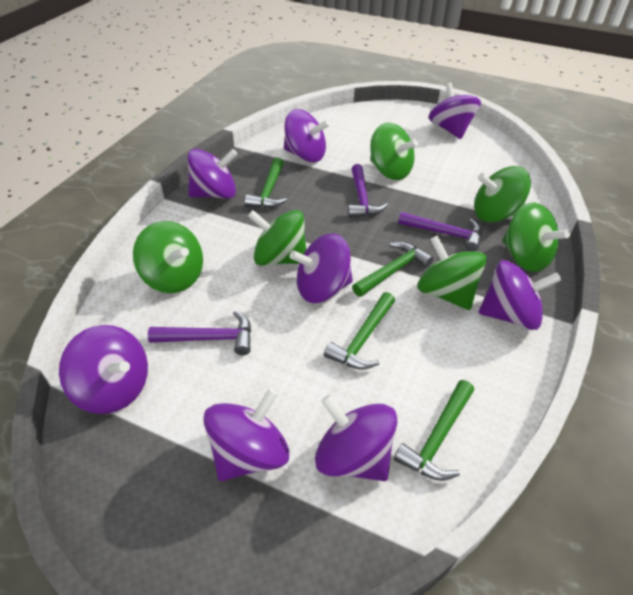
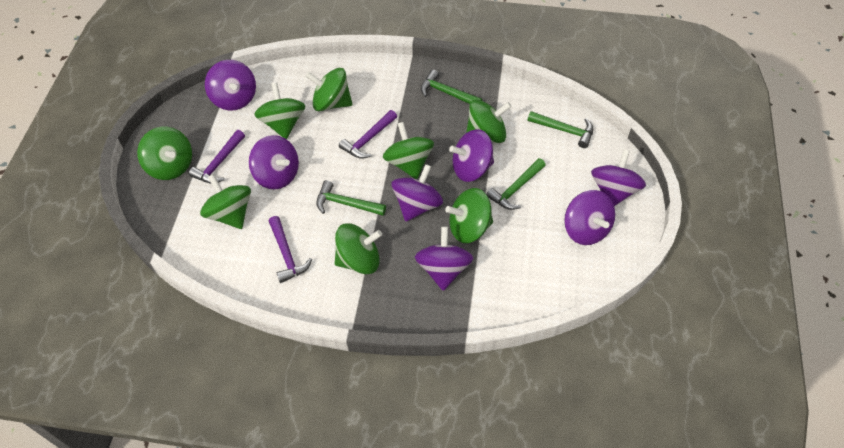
green spinning top: 6 -> 8
purple spinning top: 8 -> 7

